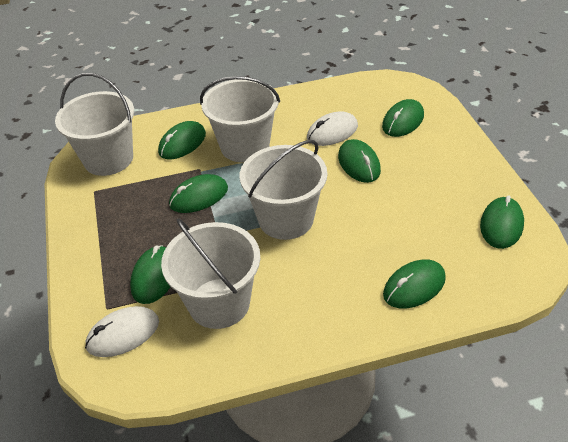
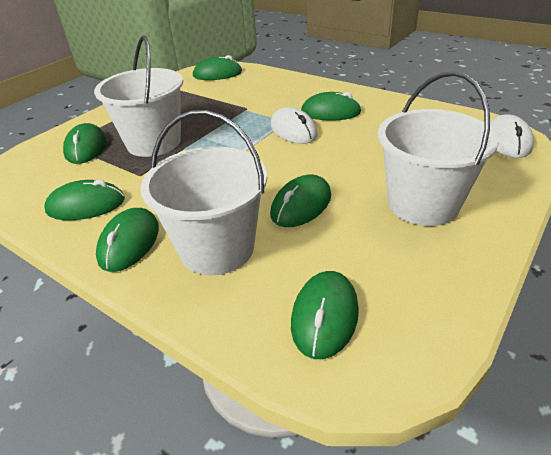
white bucket: 4 -> 3

